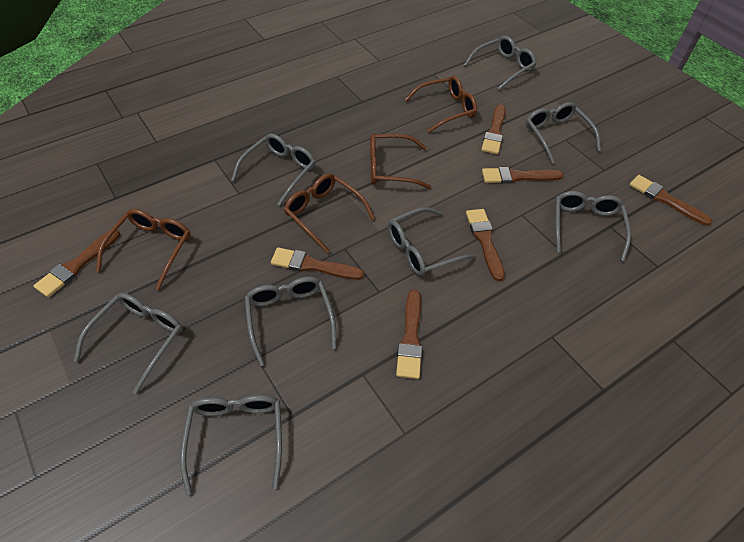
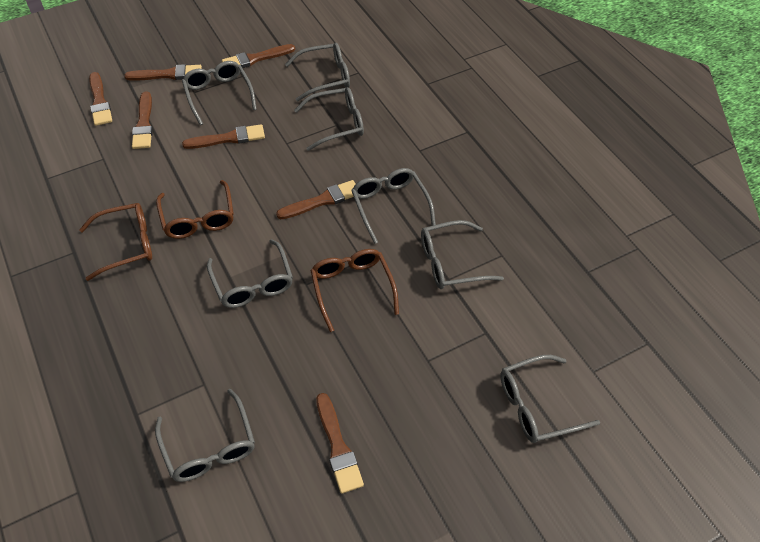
brown glasses: 4 -> 3

